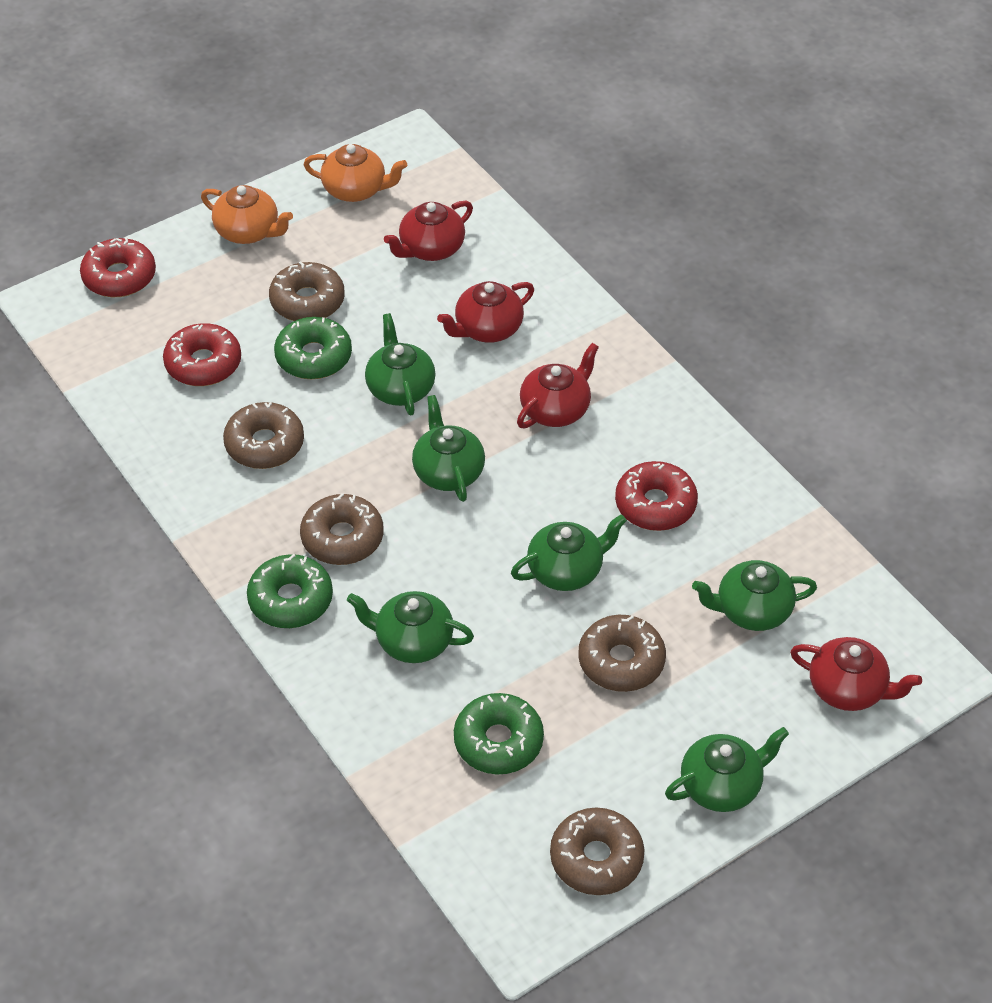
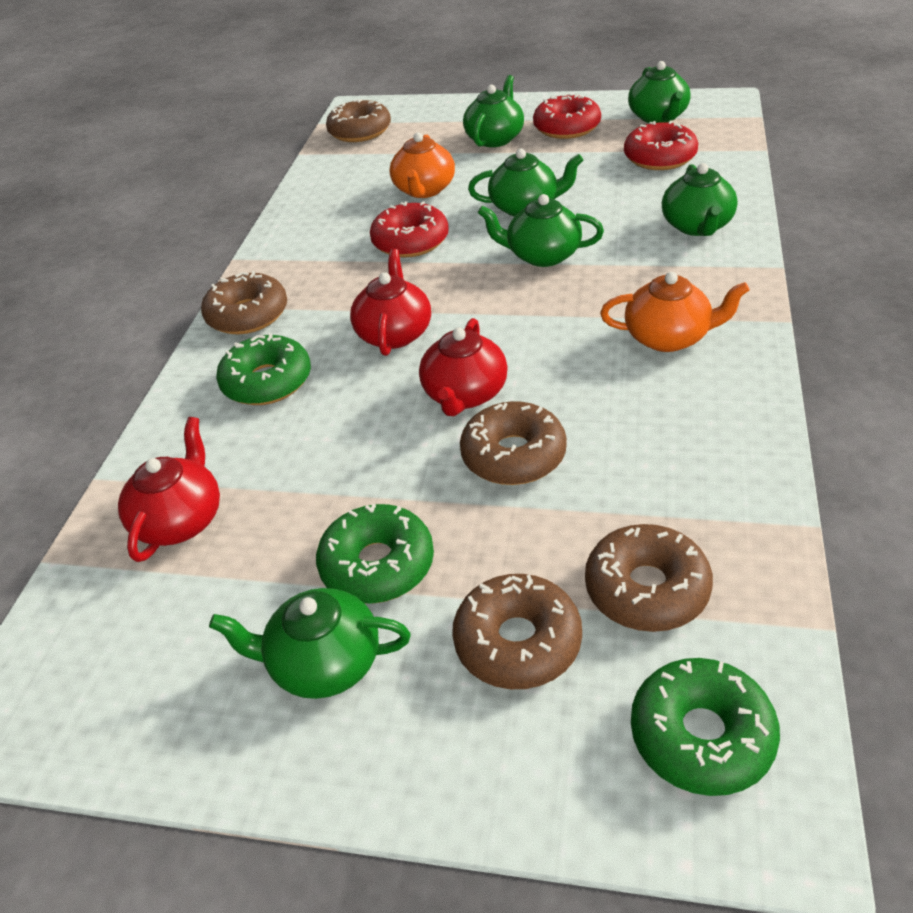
red teapot: 4 -> 3

